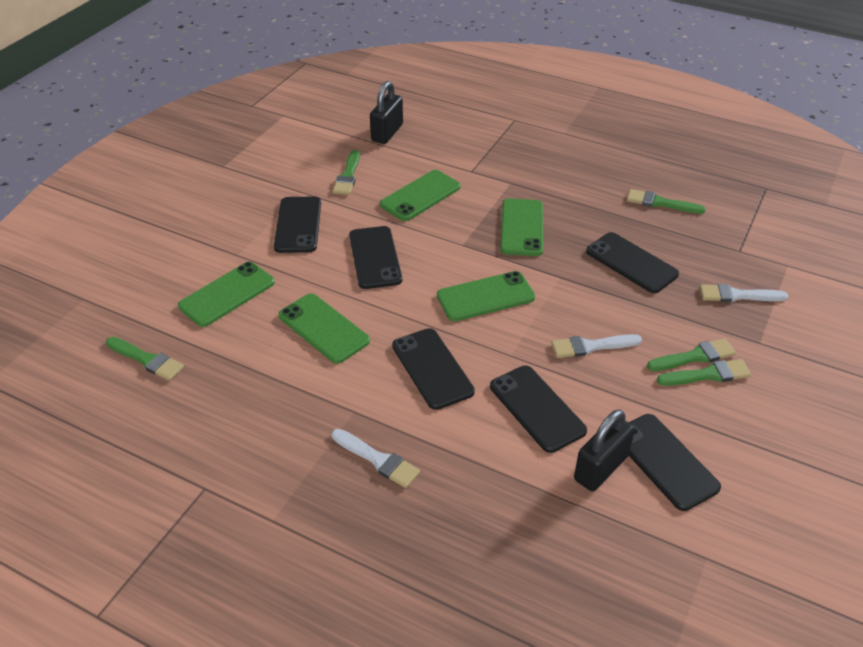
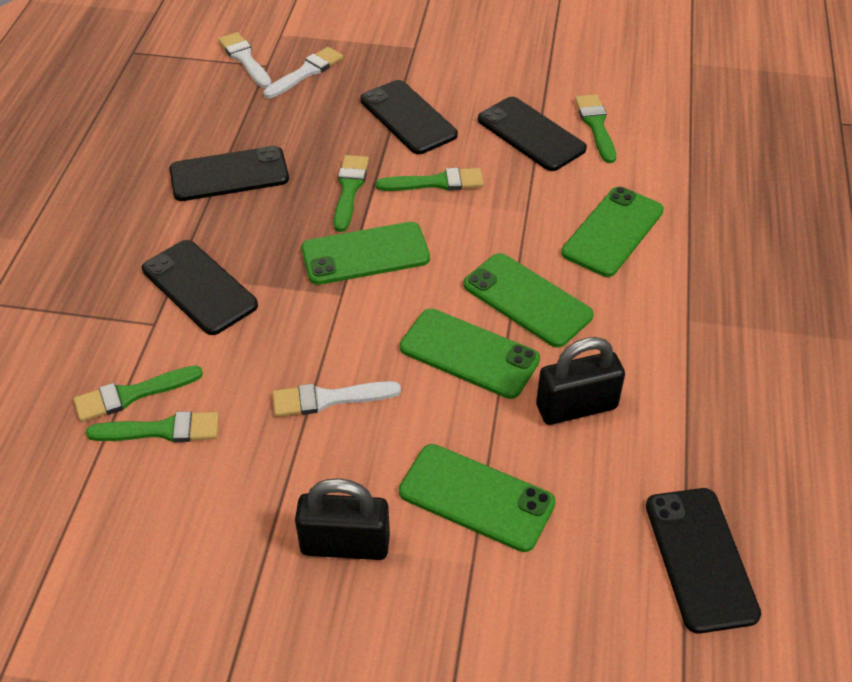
black phone: 6 -> 5

